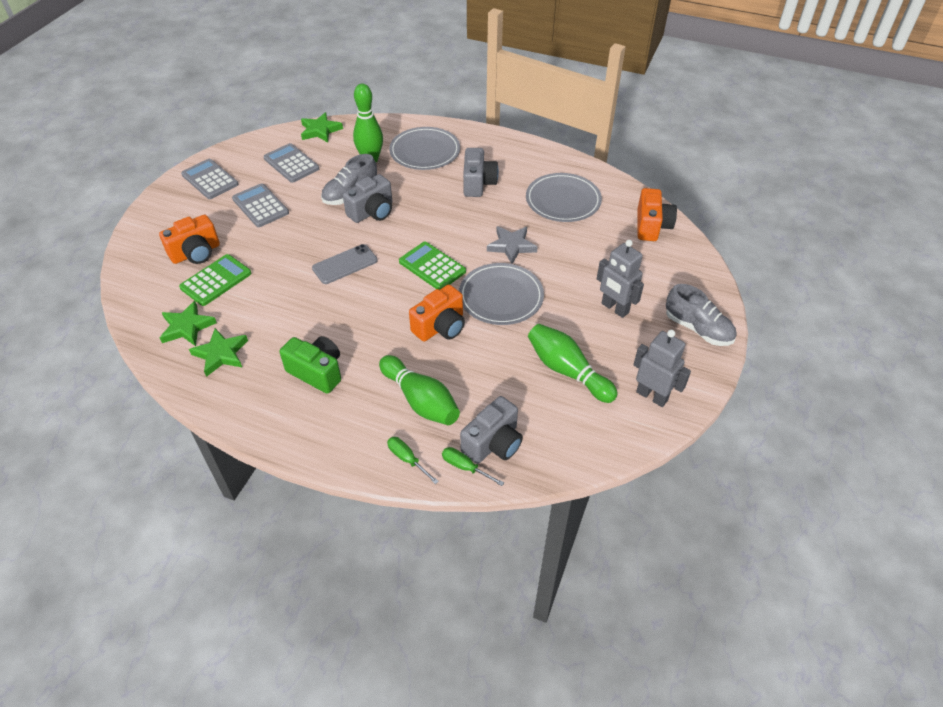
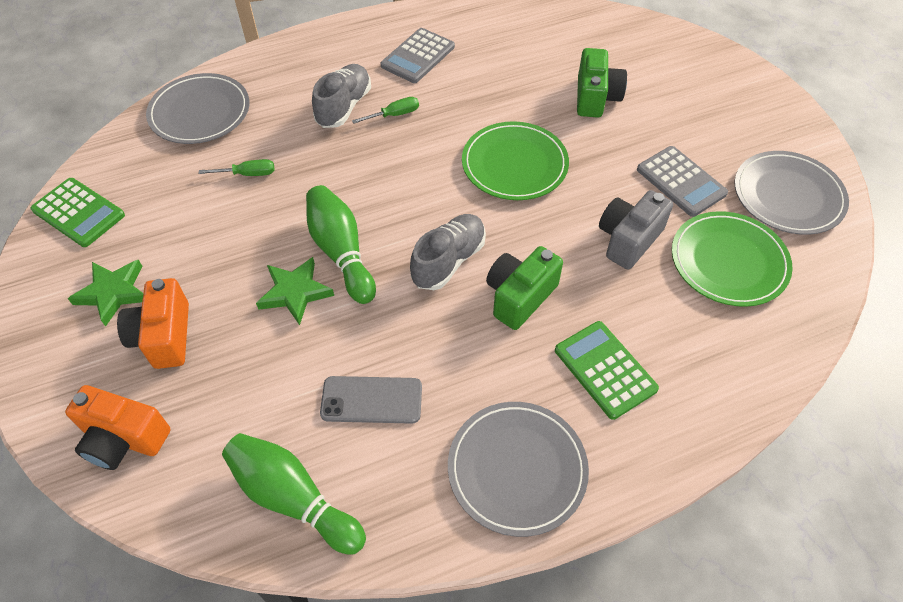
green bowling pin: 3 -> 2
green camera: 1 -> 2
green plate: 0 -> 2
green star: 3 -> 2
grey calculator: 3 -> 2
grey camera: 3 -> 1
grey robot: 2 -> 0
grey star: 1 -> 0
orange camera: 3 -> 2

